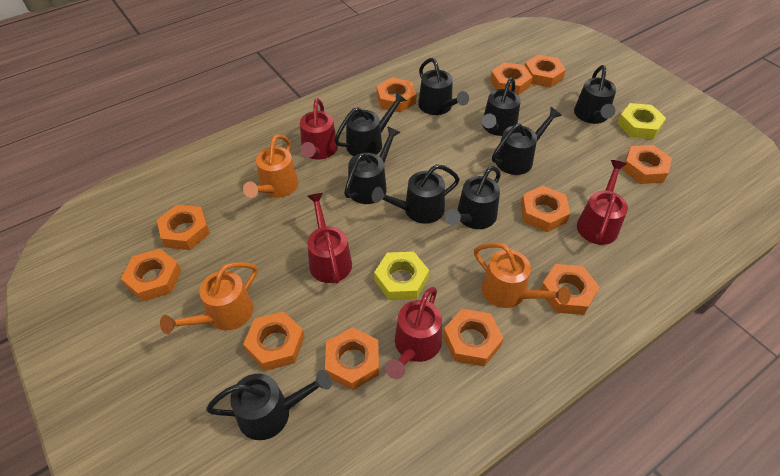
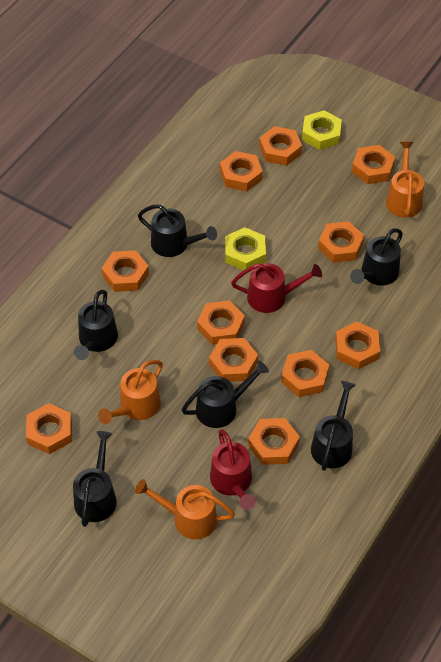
black watering can: 9 -> 6
red watering can: 4 -> 2

